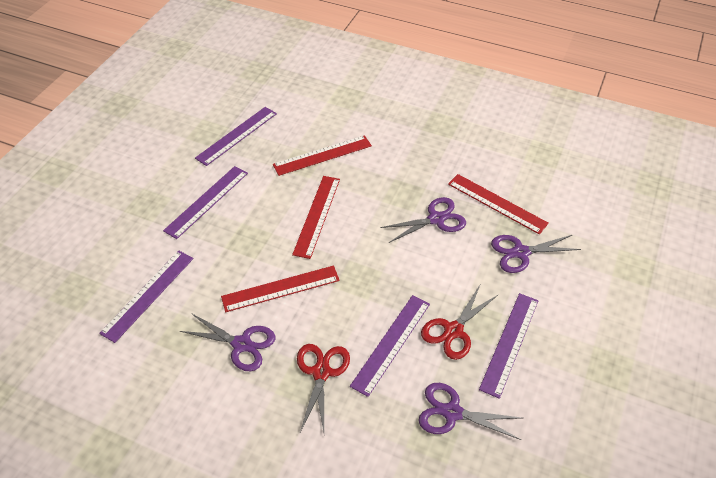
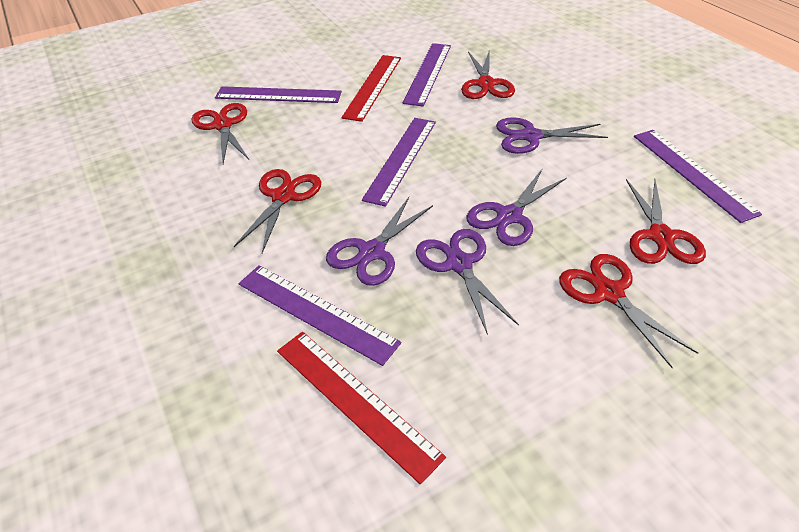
red ruler: 4 -> 2
red scissors: 2 -> 5

